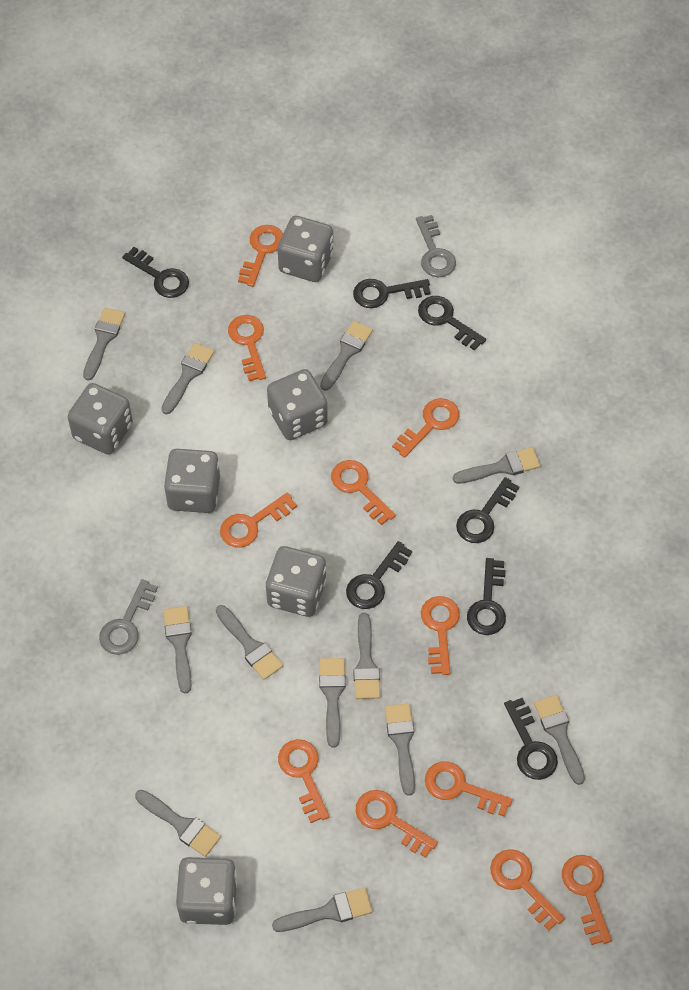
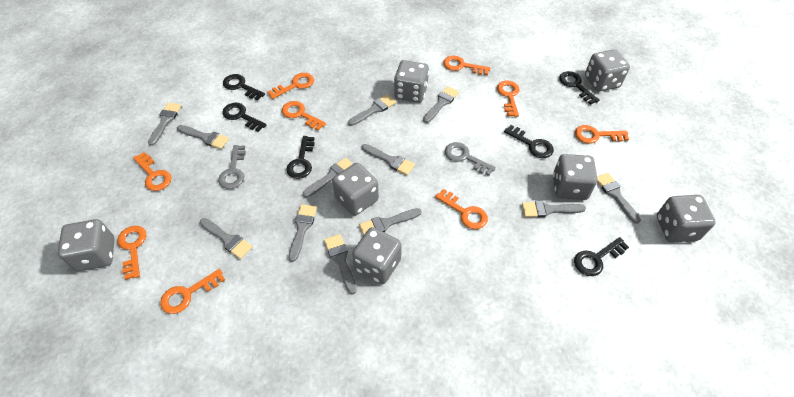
black key: 7 -> 6
grey dice: 6 -> 7
orange key: 11 -> 9

